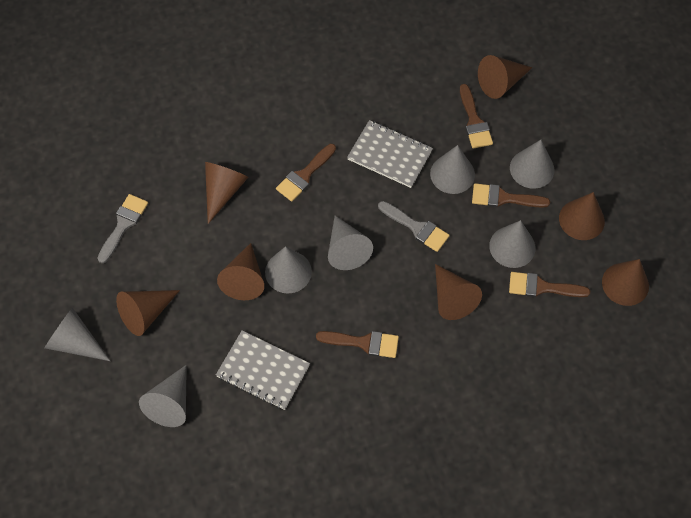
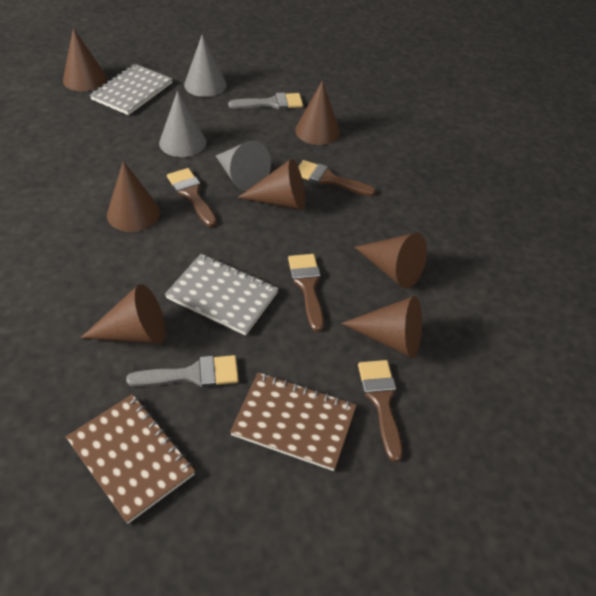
brown brush: 5 -> 4
brown notebook: 0 -> 2
grey cone: 7 -> 3

